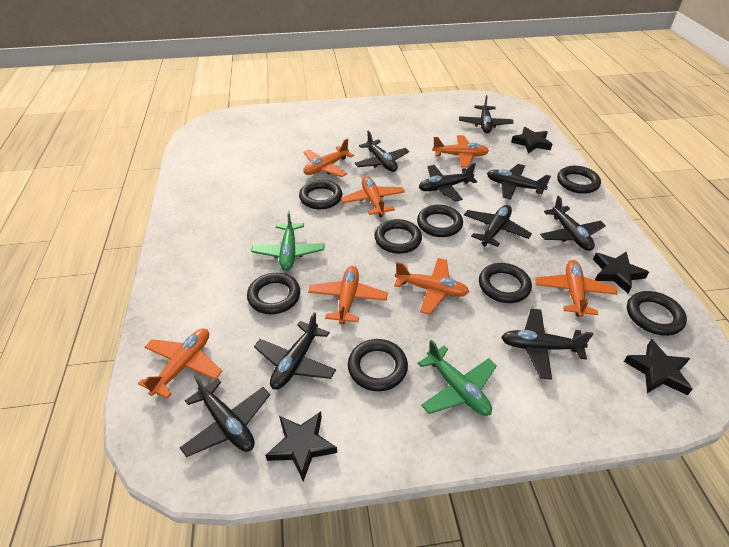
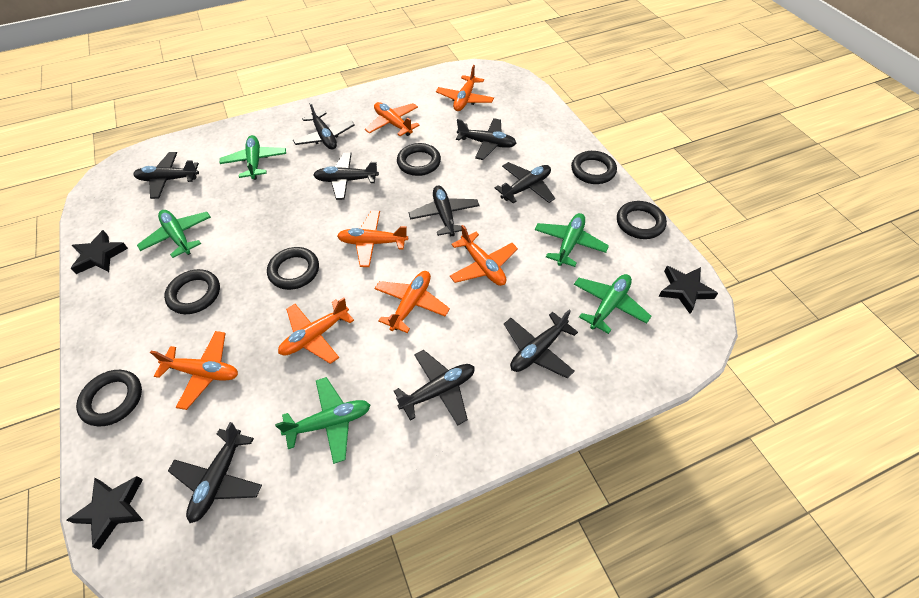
black ring: 8 -> 6
black star: 4 -> 3
green plane: 2 -> 5

